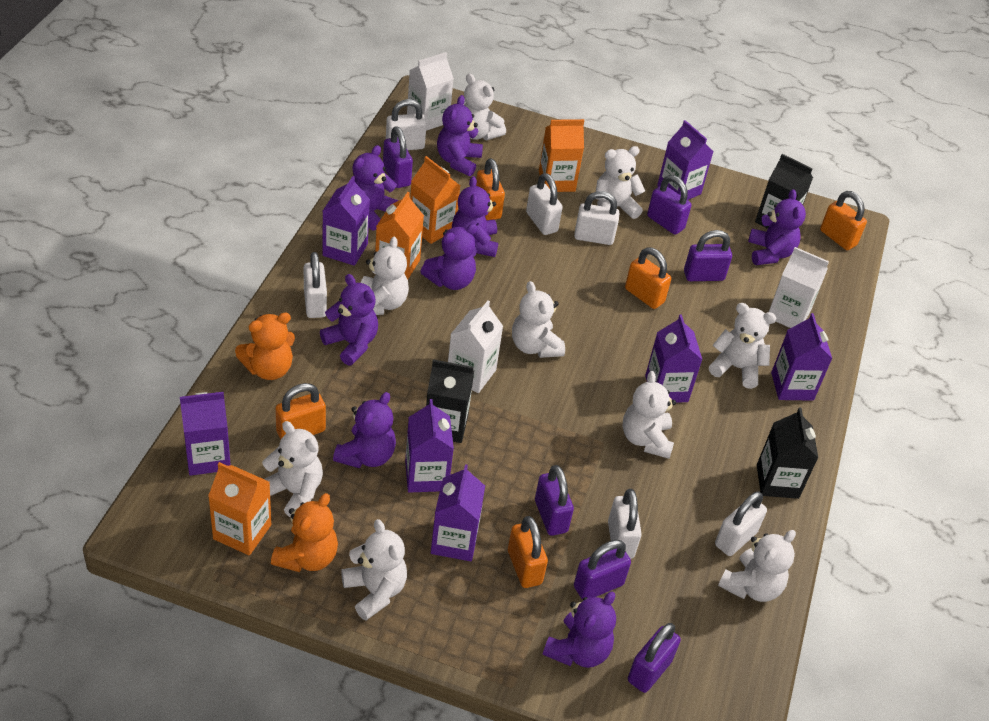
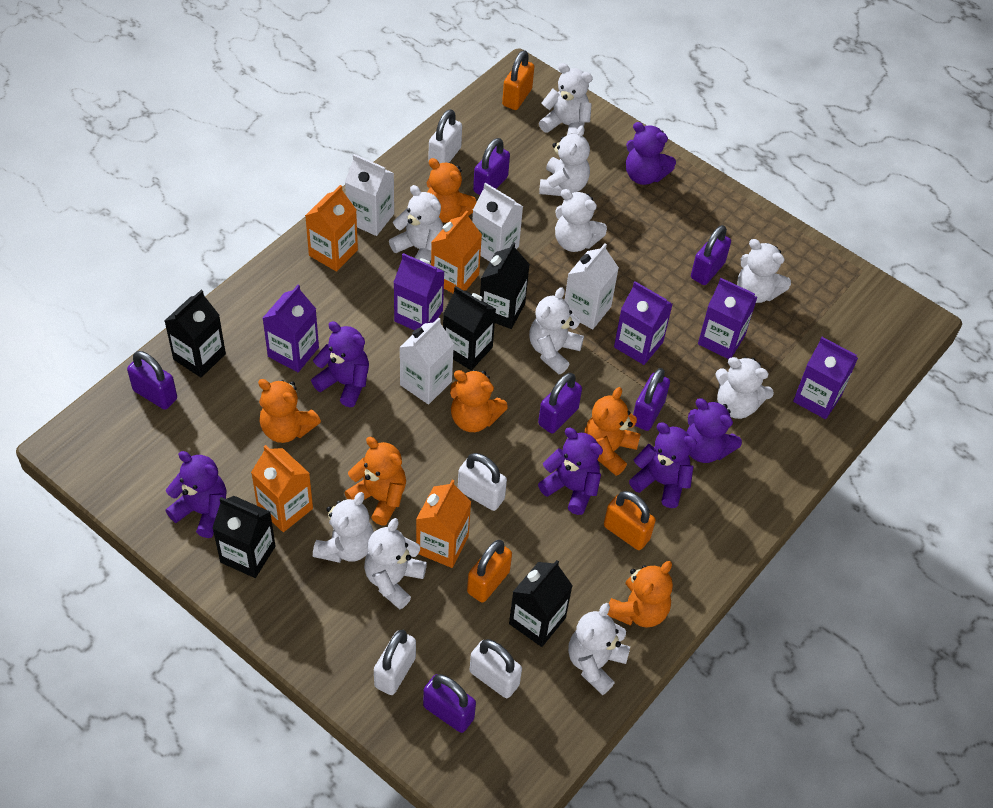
black carton: 3 -> 5
orange padlock: 5 -> 3
orange teddy bear: 2 -> 6
purple carton: 7 -> 5
purple teddy bear: 8 -> 6
white carton: 3 -> 4
white padlock: 6 -> 4
white teddy bear: 9 -> 10

